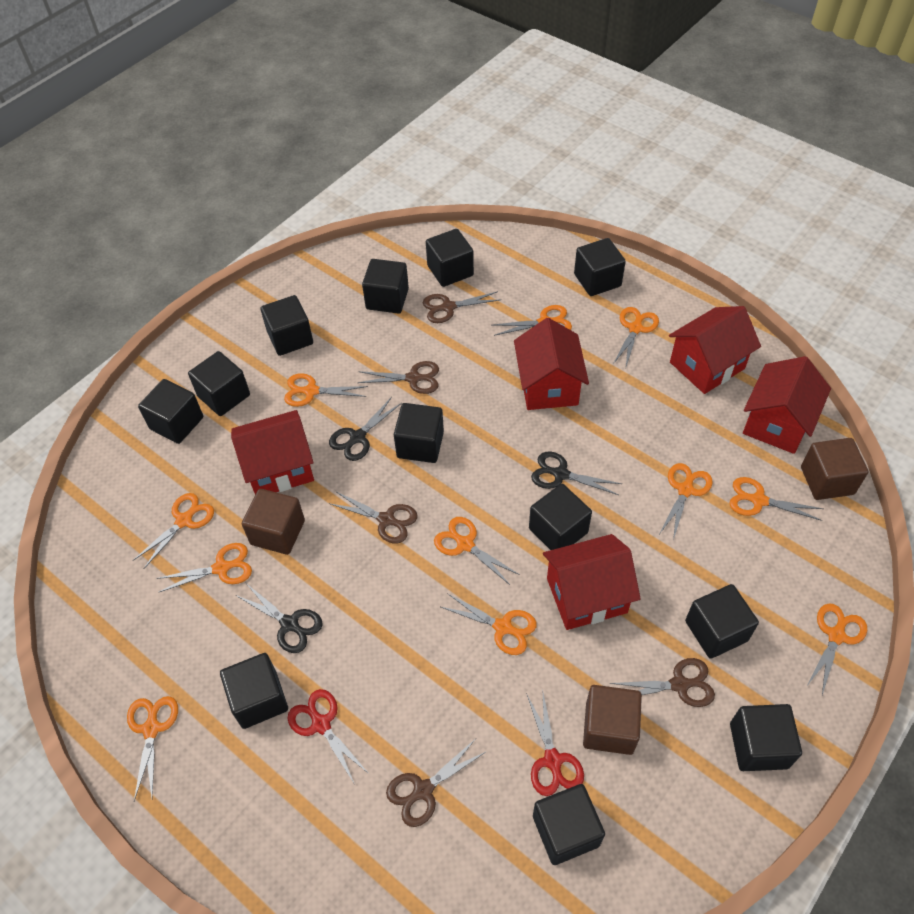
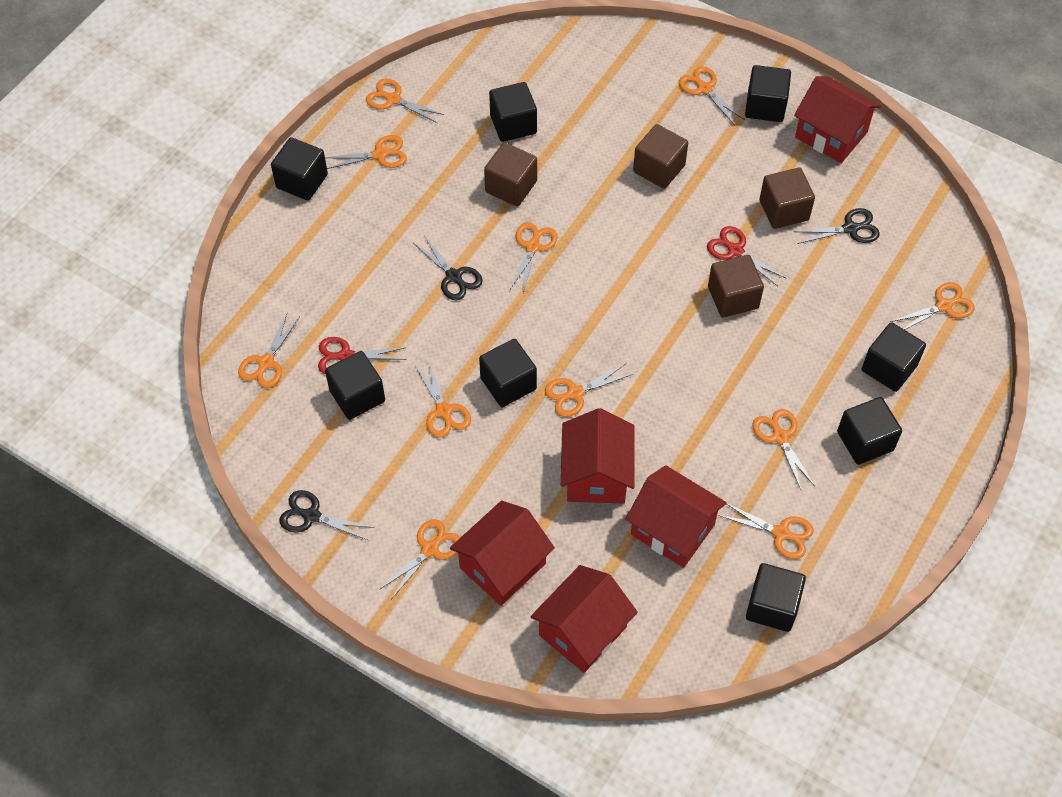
black cube: 12 -> 8
brown cube: 3 -> 4
brown scissors: 5 -> 0

